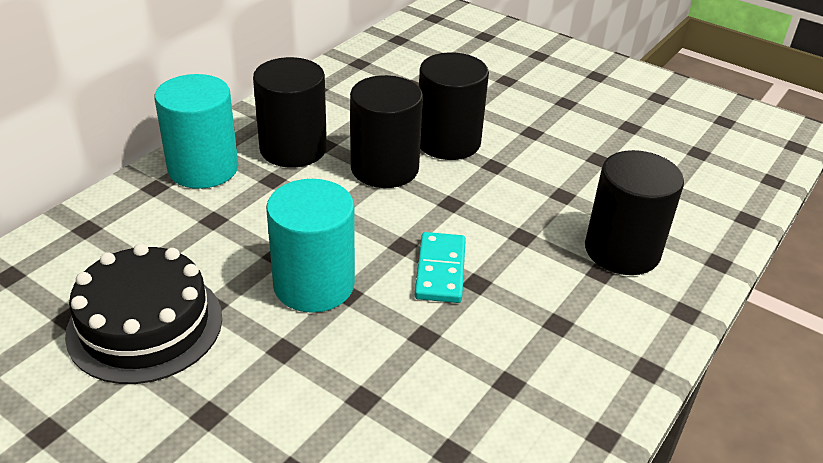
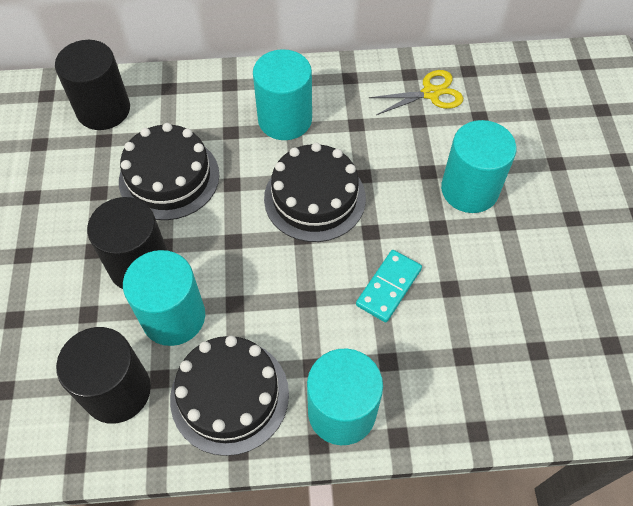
black cake: 1 -> 3
black cylinder: 4 -> 3
turquoise cylinder: 2 -> 4
yellow scissors: 0 -> 1

